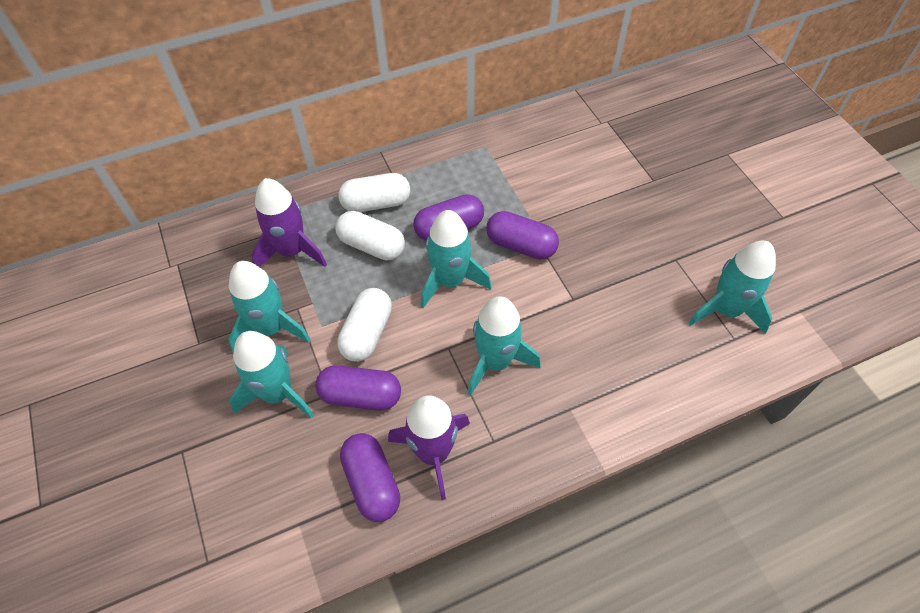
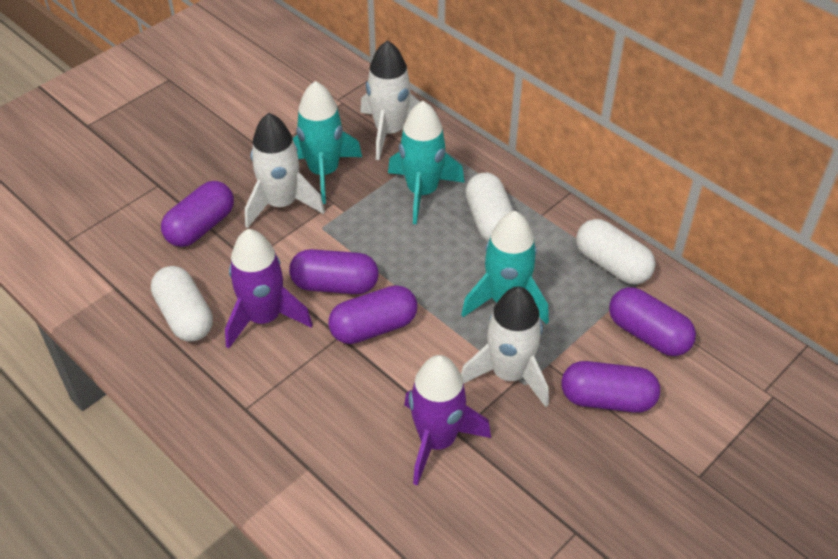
purple capsule: 4 -> 5
turquoise rocket: 5 -> 3
white rocket: 0 -> 3

